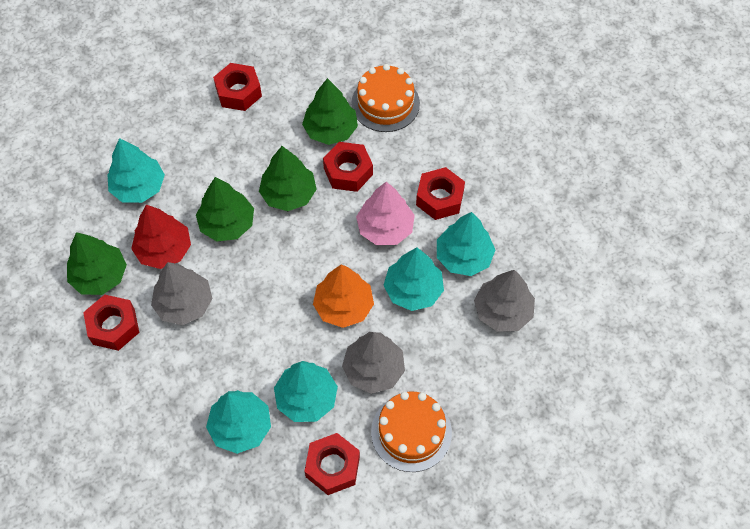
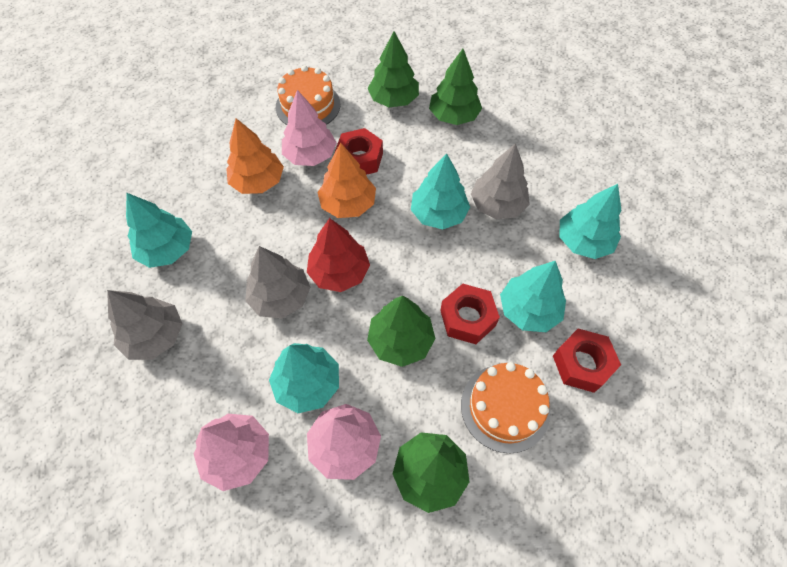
orange tree: 1 -> 2
pink tree: 1 -> 3
red nut: 5 -> 3

